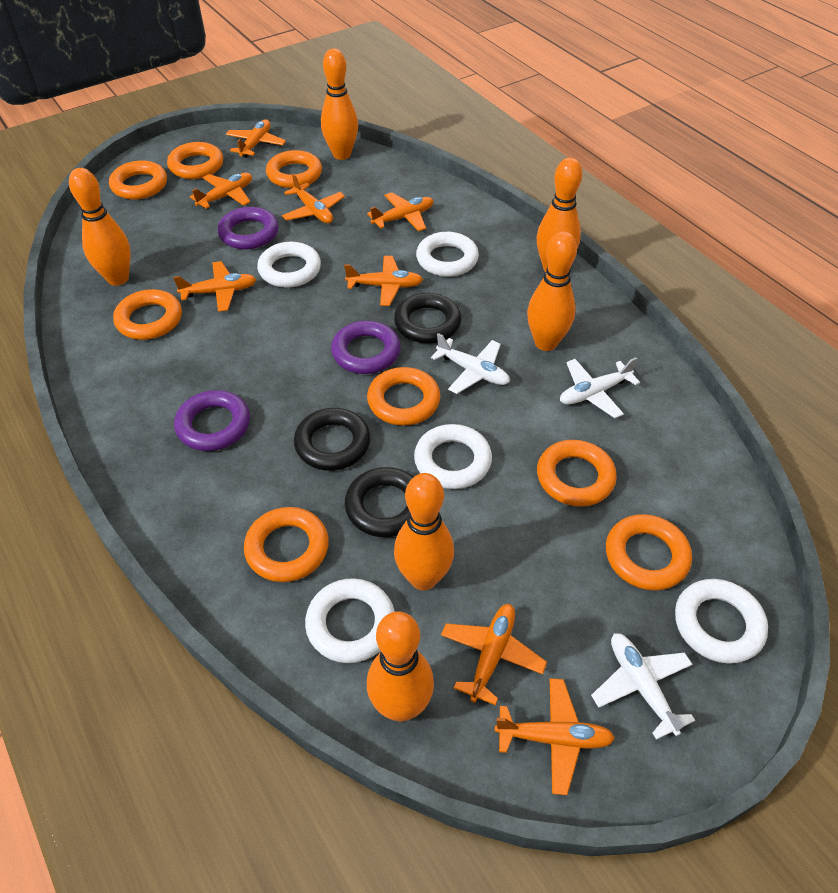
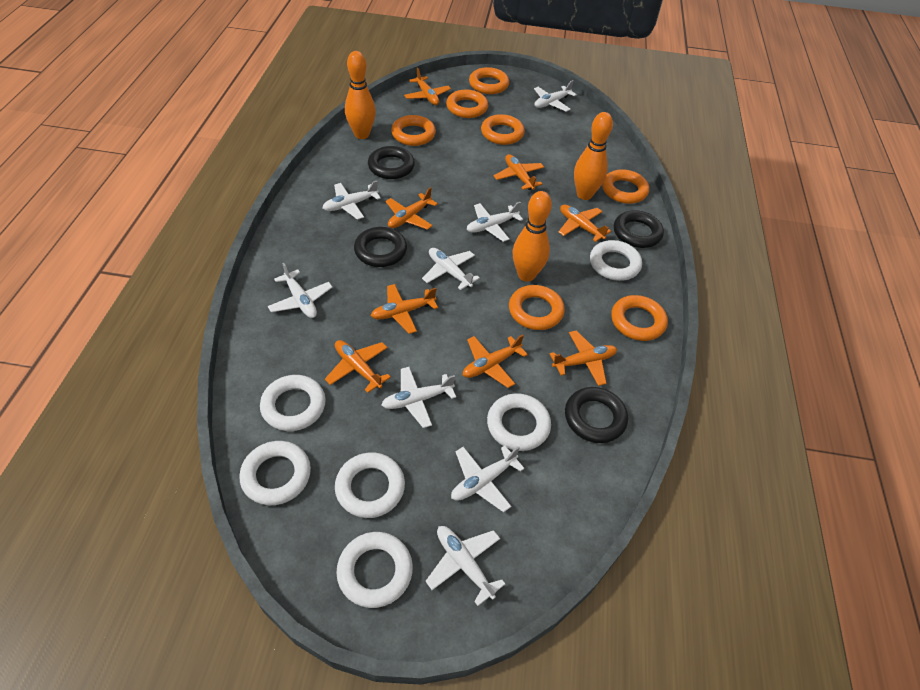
black ring: 3 -> 4
orange bowling pin: 6 -> 3
orange ring: 8 -> 7
purple ring: 3 -> 0
white plane: 3 -> 8
white ring: 5 -> 6

